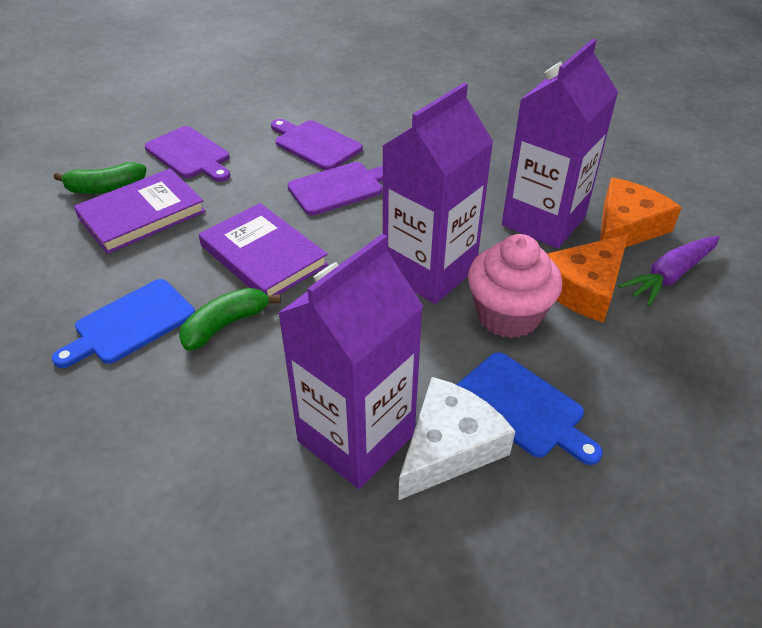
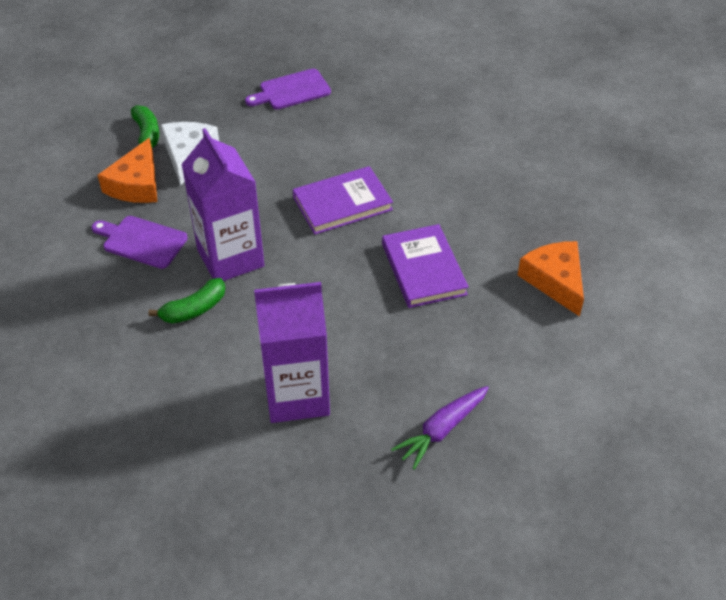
blue cutting board: 2 -> 0
pink cupcake: 1 -> 0
purple carton: 3 -> 2
purple cutting board: 3 -> 2

